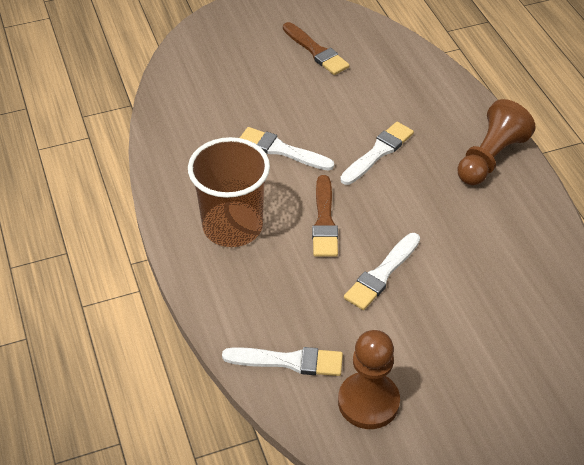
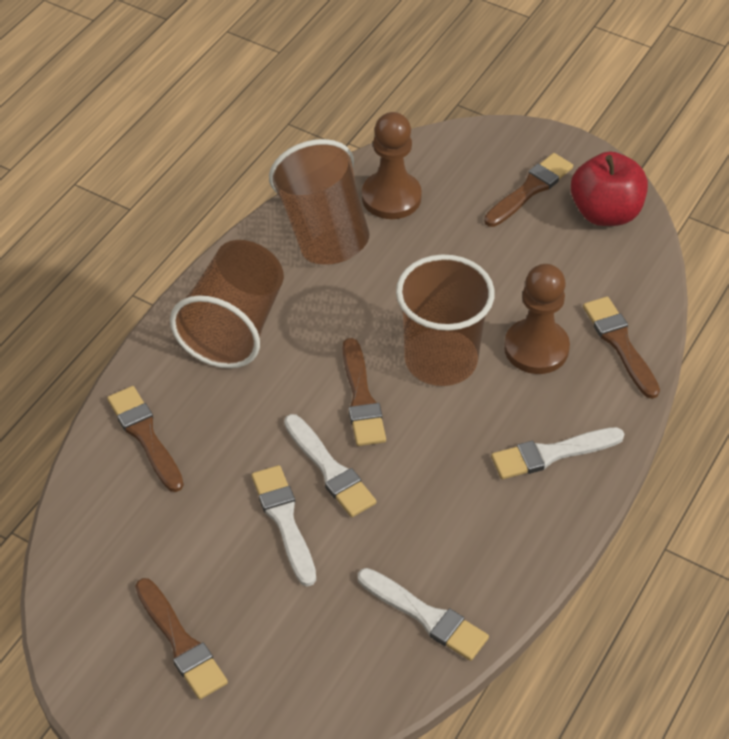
brown brush: 2 -> 5
brown cup: 1 -> 3
red apple: 0 -> 1

